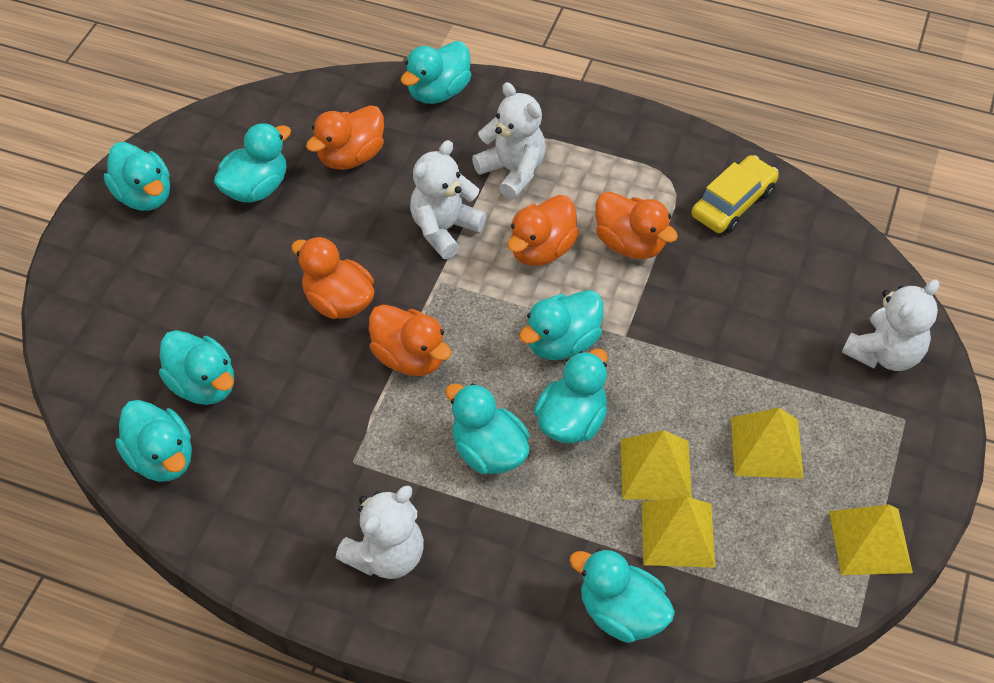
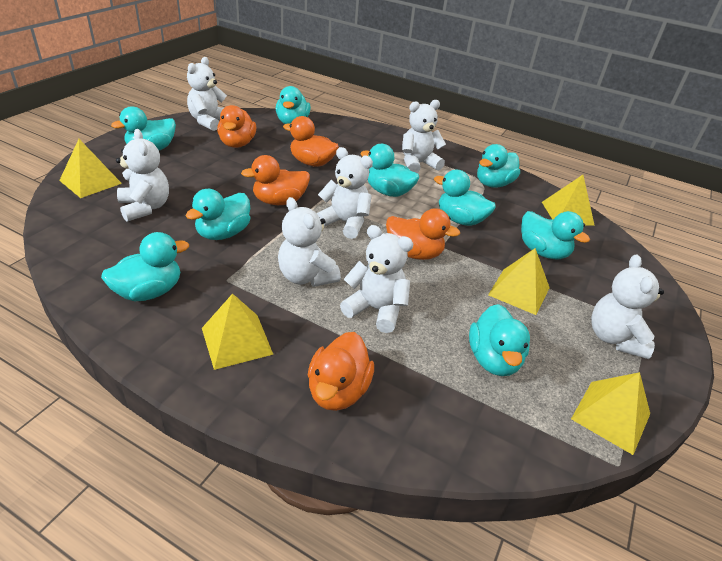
white teddy bear: 4 -> 7
yellow car: 1 -> 0
yellow pyramid: 4 -> 5

